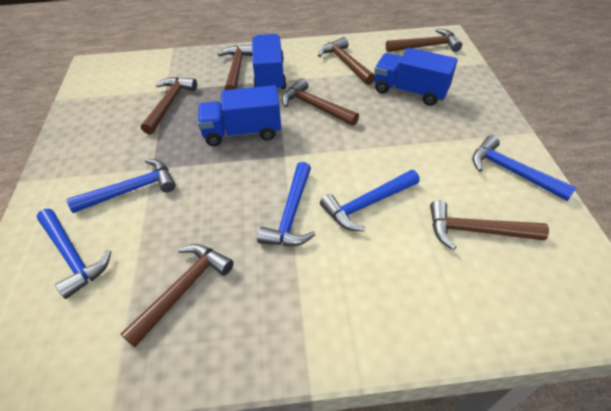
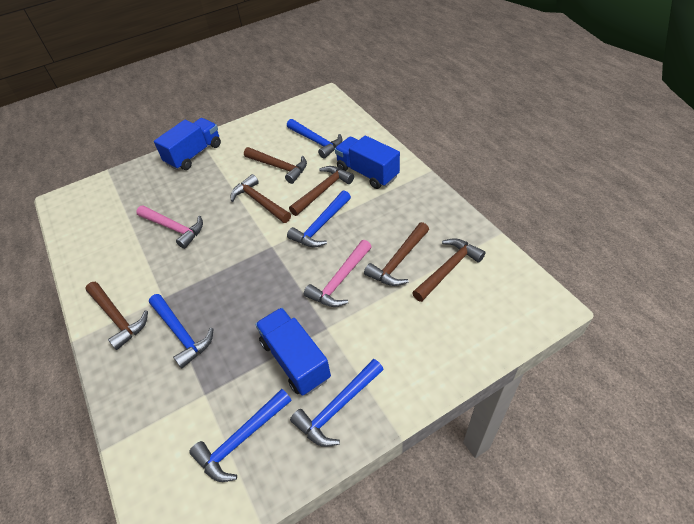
brown hammer: 7 -> 6
pink hammer: 0 -> 2

